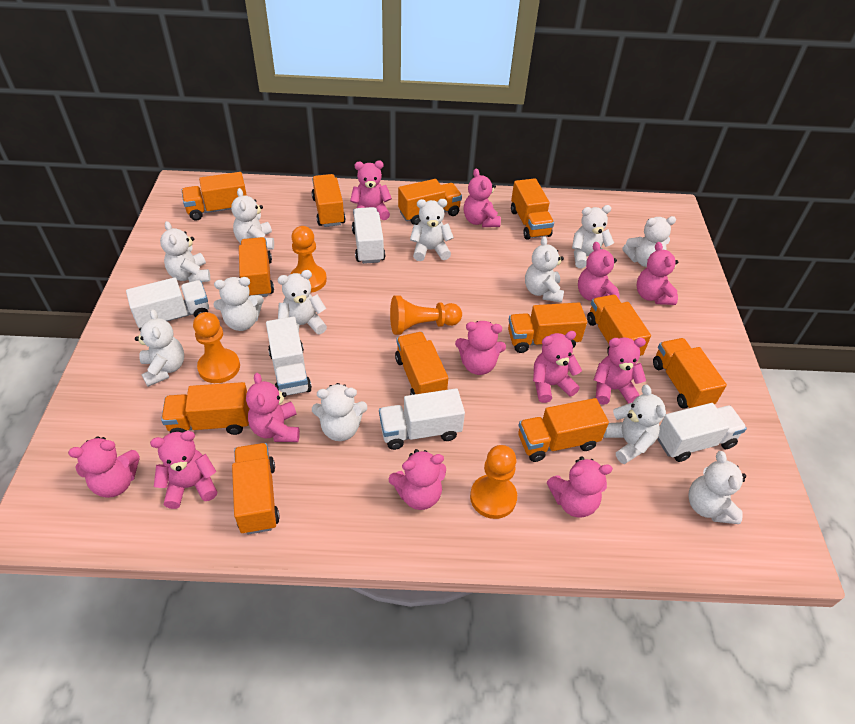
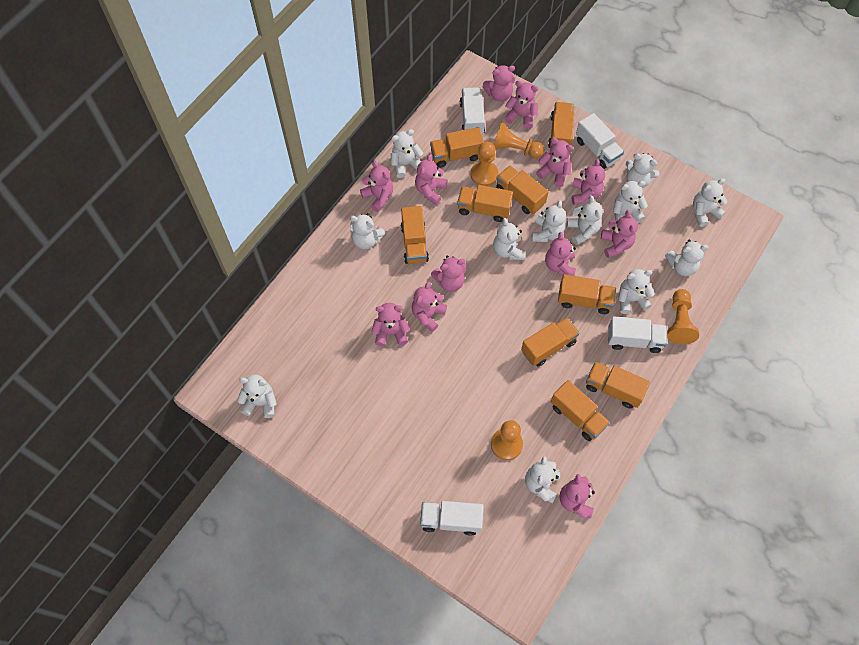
orange truck: 12 -> 9
white truck: 5 -> 4

